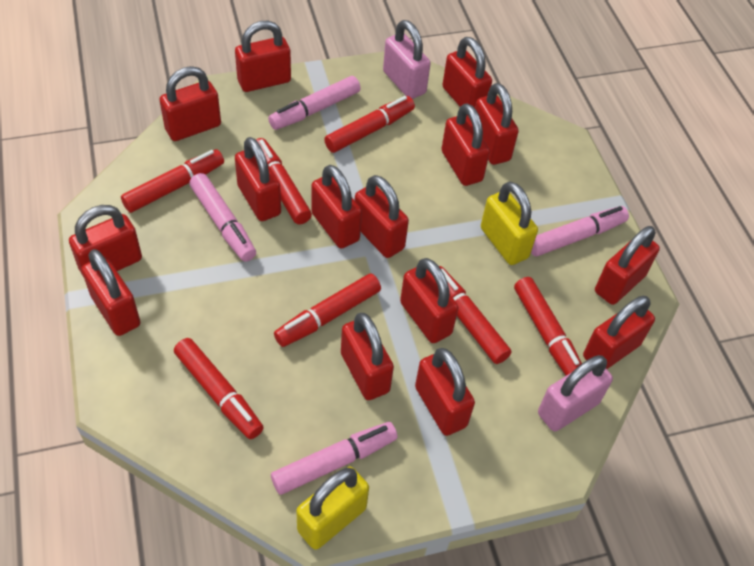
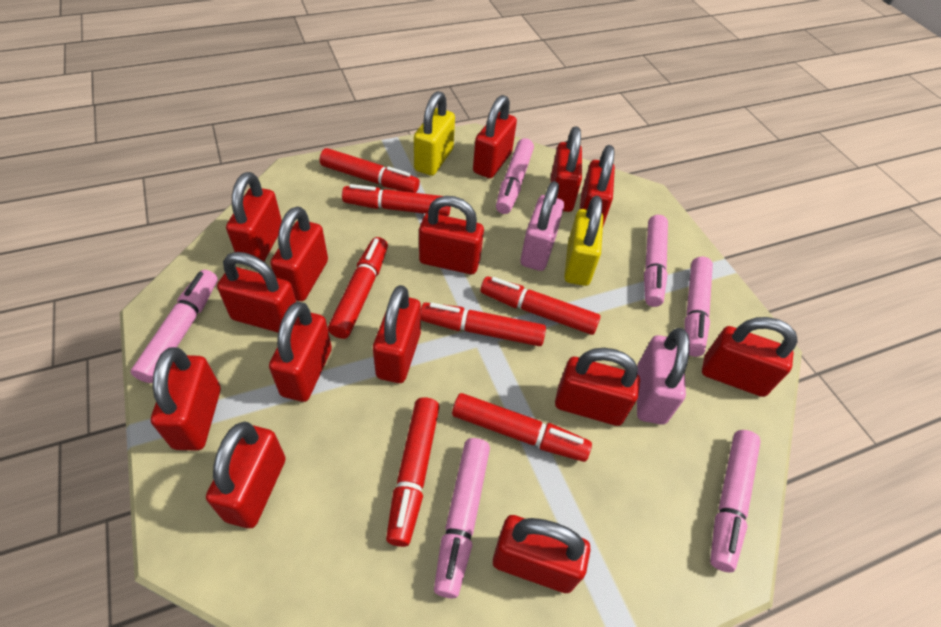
pink marker: 4 -> 6
red padlock: 15 -> 14

